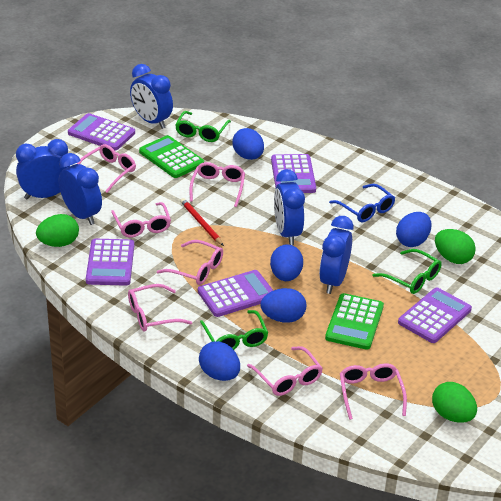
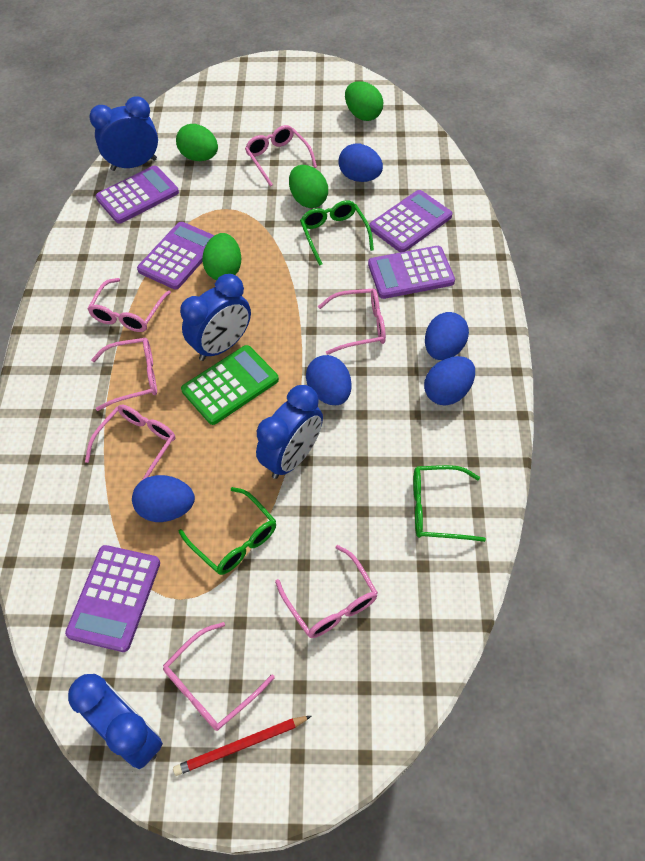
blue clock: 5 -> 4
blue glasses: 1 -> 0
green calculator: 2 -> 1
green egg: 3 -> 4

